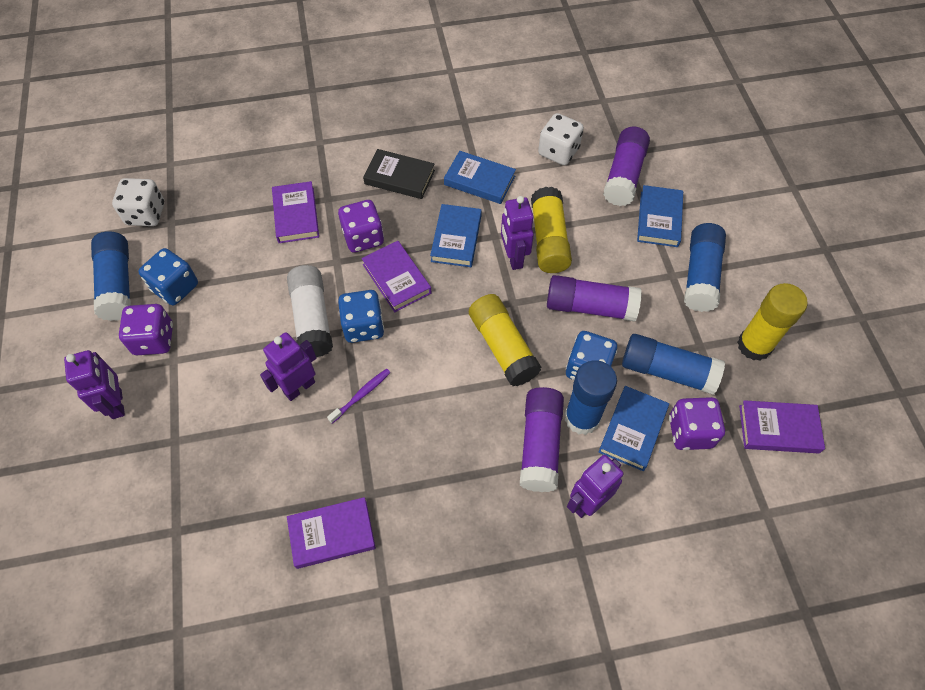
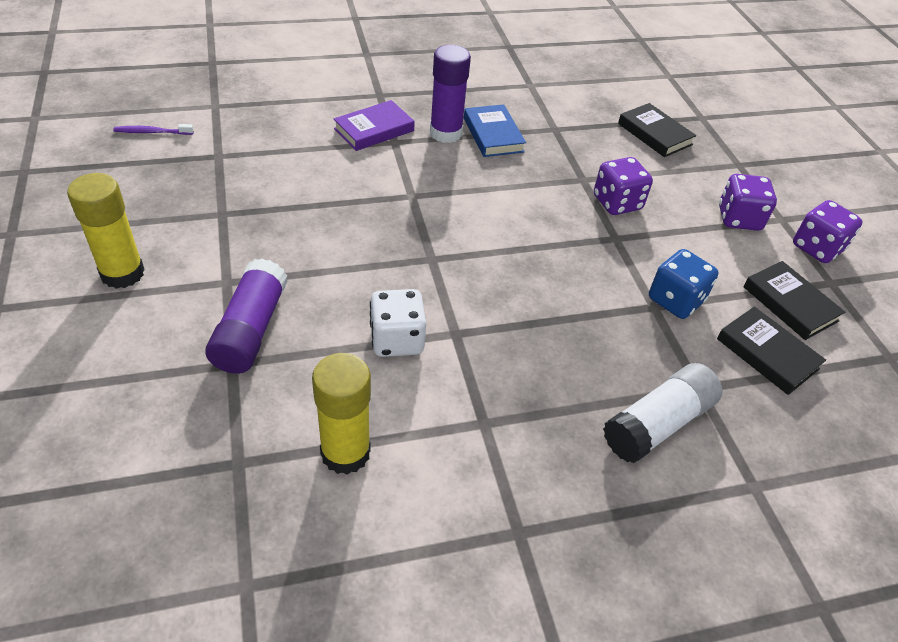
black book: 1 -> 3
blue book: 4 -> 1
blue dice: 3 -> 1
blue glue stick: 4 -> 0
purple book: 4 -> 1
purple glue stick: 3 -> 2
purple robot: 4 -> 0
white dice: 2 -> 1
yellow glue stick: 3 -> 2

